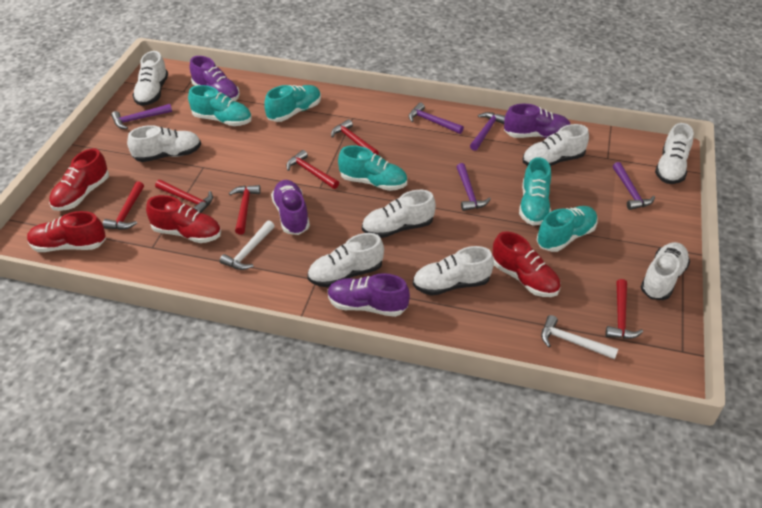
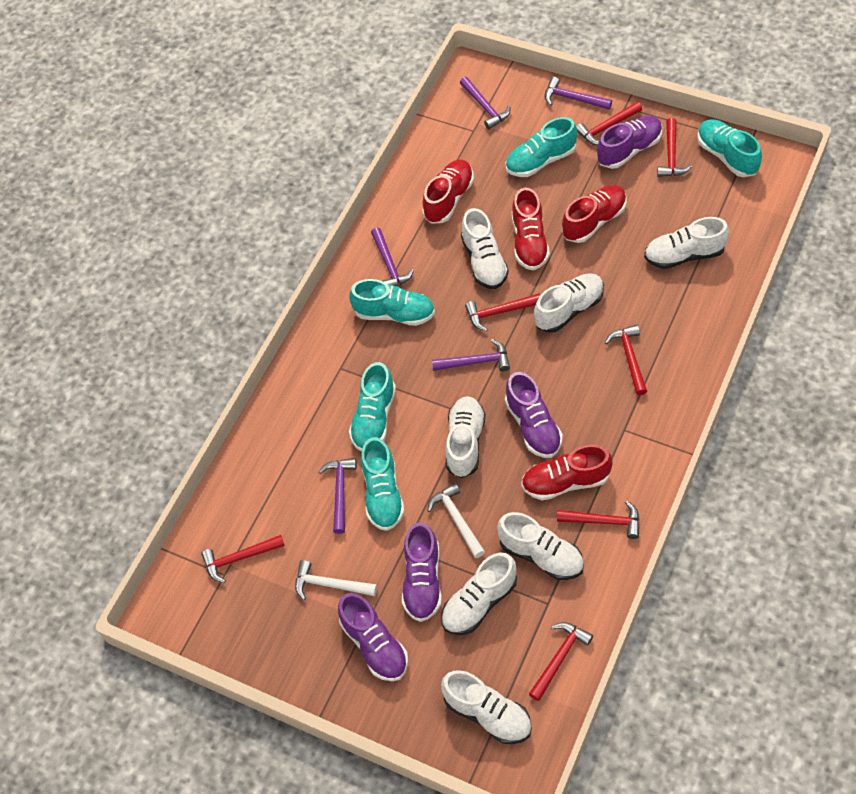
red hammer: 6 -> 7
white shoe: 8 -> 7

